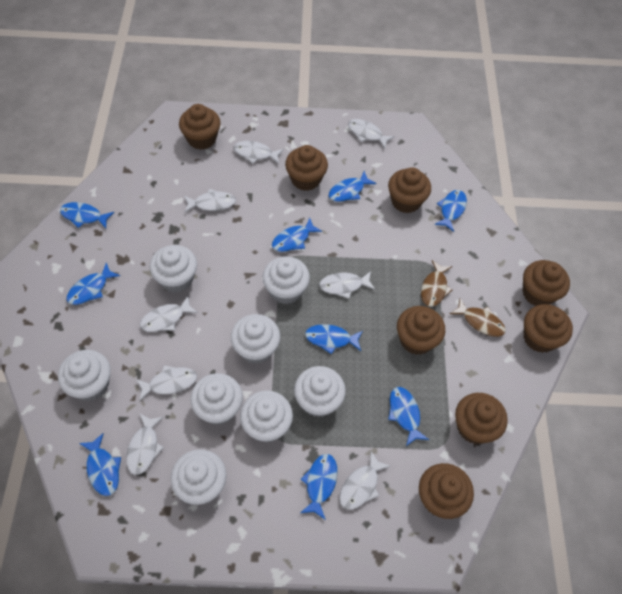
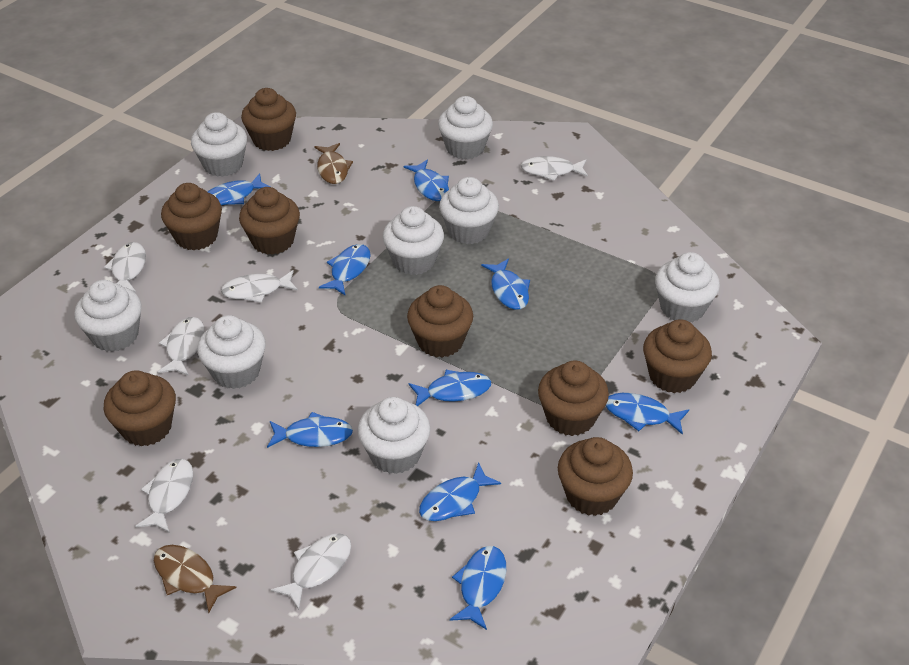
white fish: 8 -> 6

